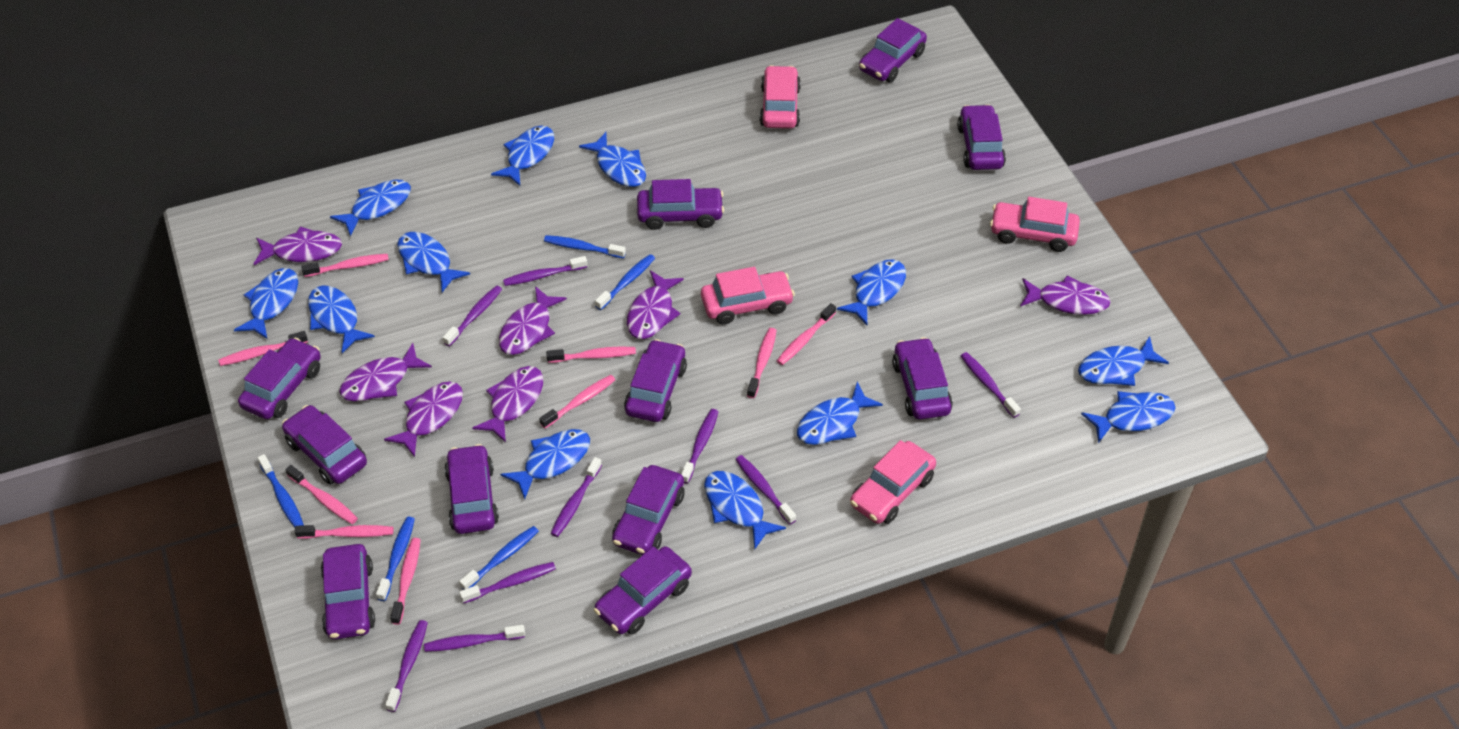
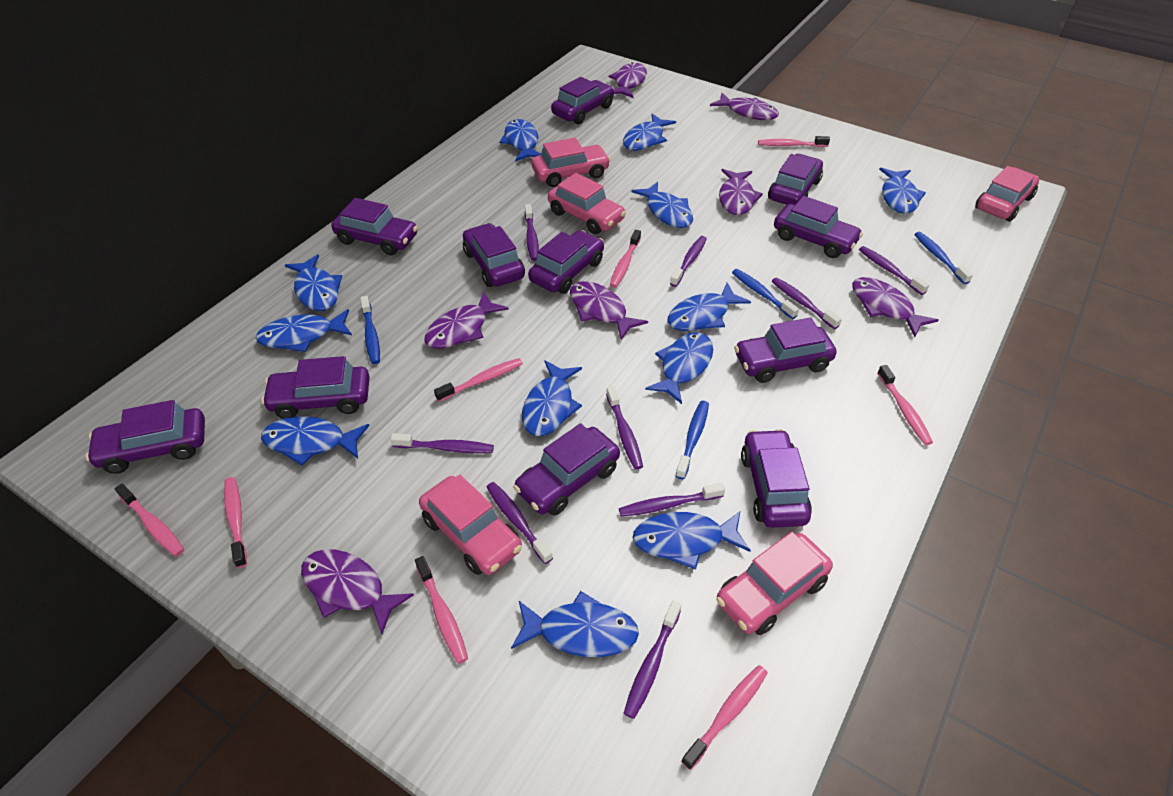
blue toothbrush: 5 -> 4
pink car: 4 -> 5
pink toothbrush: 9 -> 8

